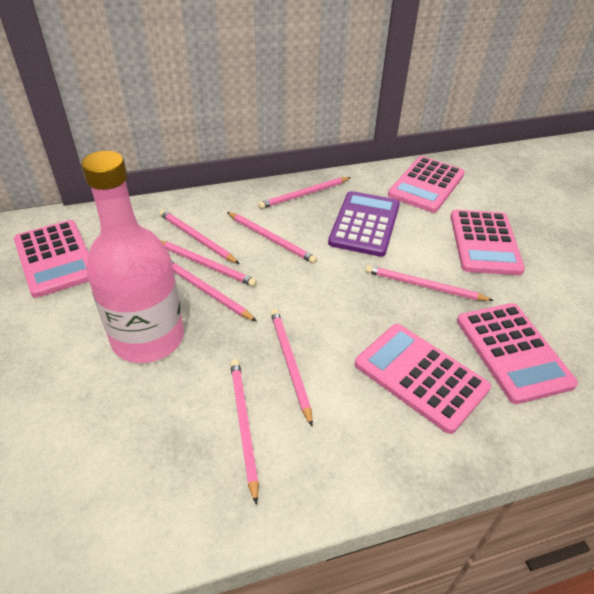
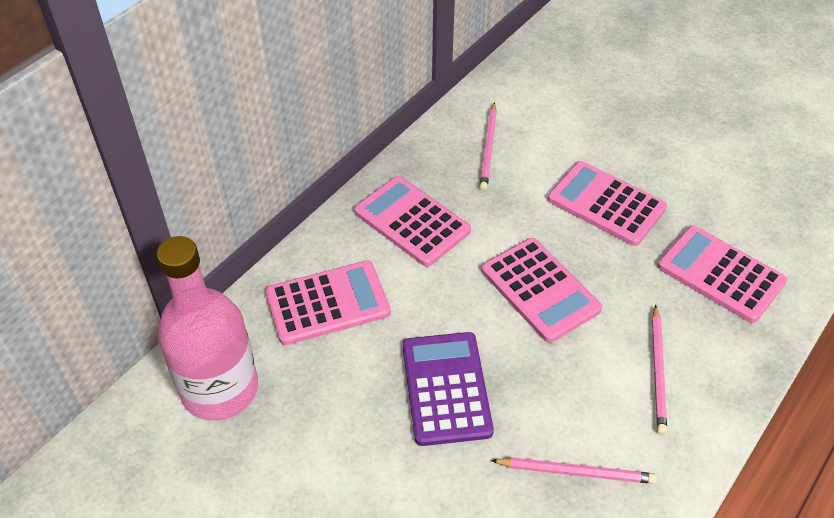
pink pencil: 8 -> 3

